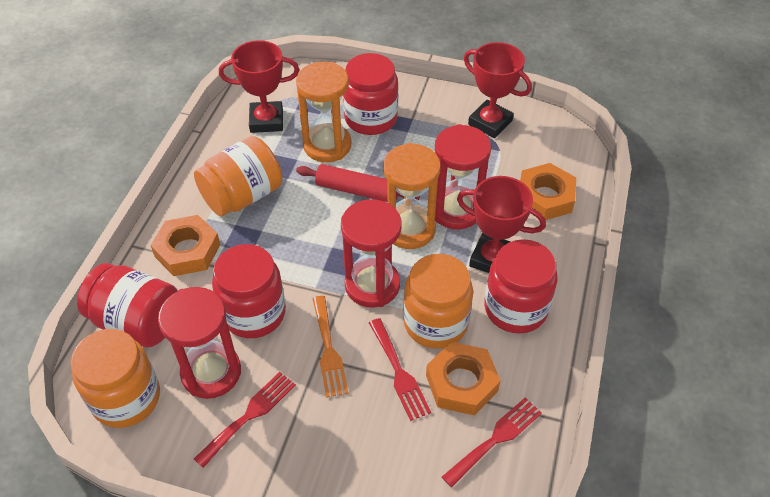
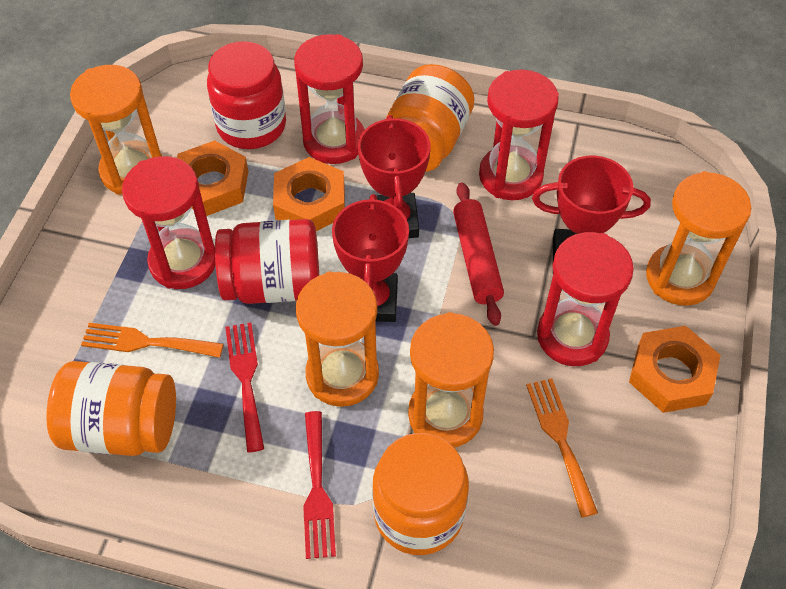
orange fork: 1 -> 2
orange hourglass: 2 -> 4
red fork: 3 -> 2
red hourglass: 3 -> 4
red jar: 4 -> 2

